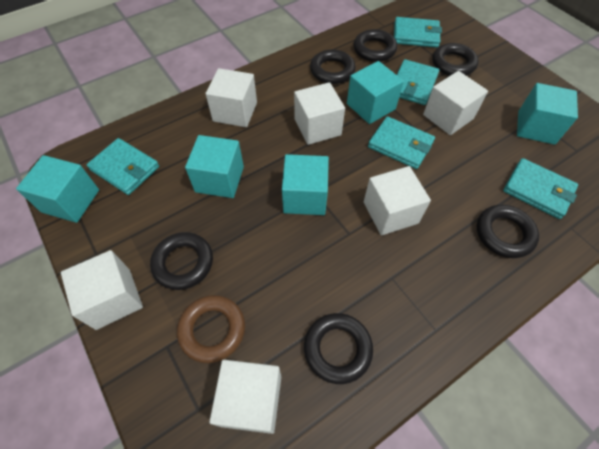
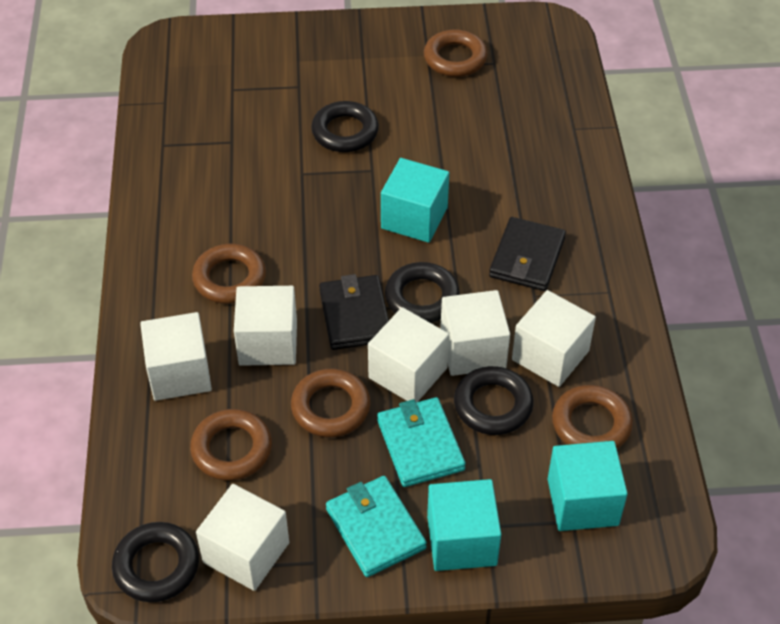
black ring: 6 -> 4
black wallet: 0 -> 2
brown ring: 1 -> 5
turquoise cube: 5 -> 3
turquoise wallet: 5 -> 2

